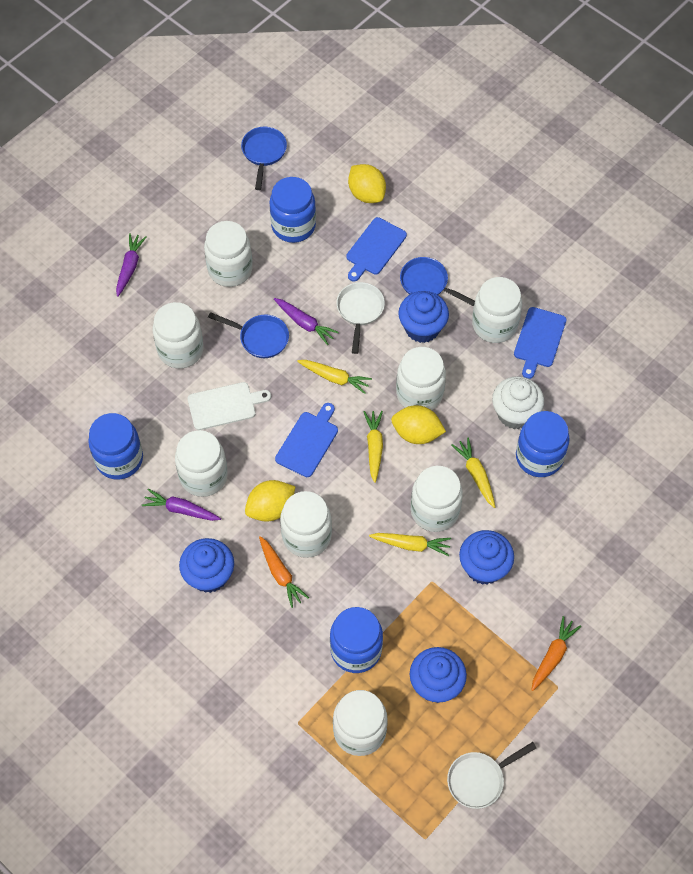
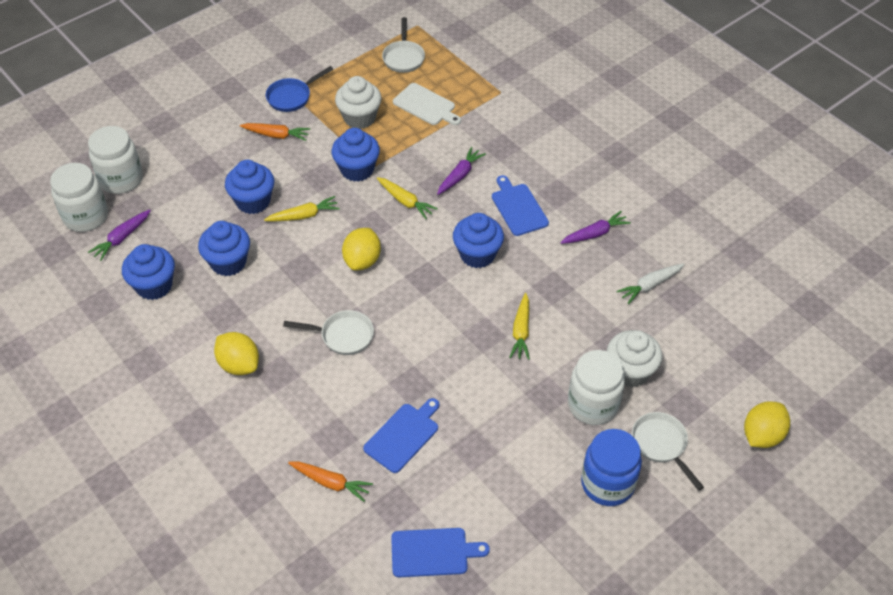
blue cupcake: 4 -> 5
blue jar: 4 -> 1
blue pan: 3 -> 1
white carrot: 0 -> 1
white cupcake: 1 -> 2
white jar: 8 -> 3
white pan: 2 -> 3
yellow carrot: 4 -> 3

